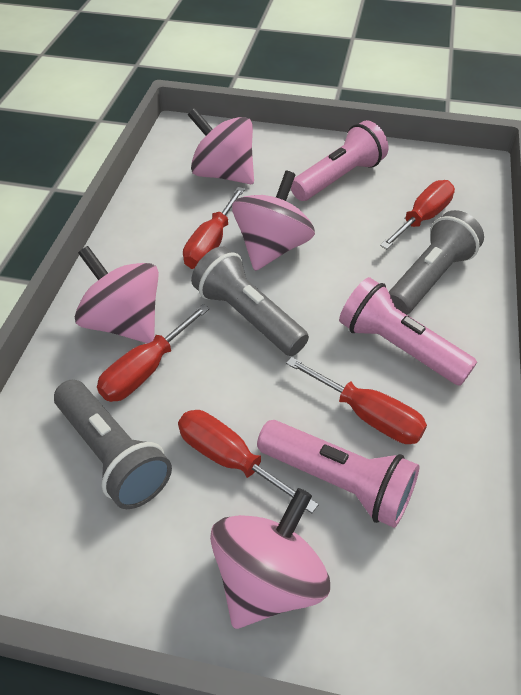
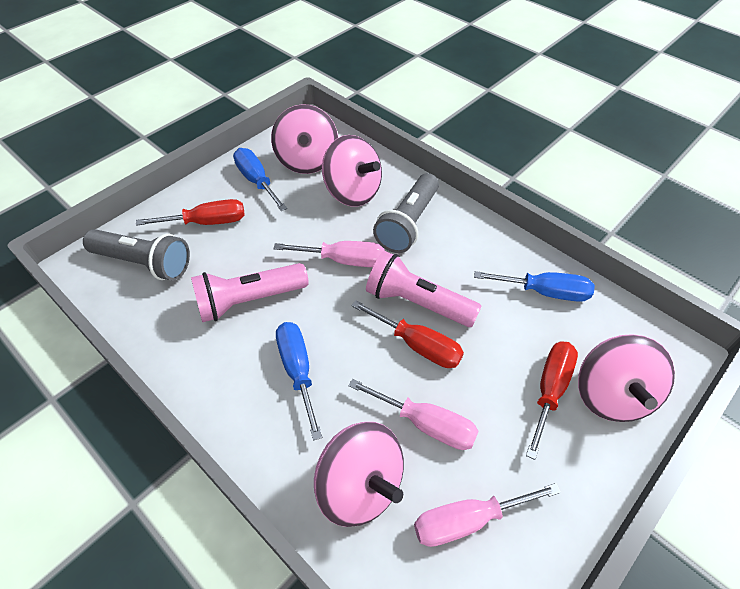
blue screwdriver: 0 -> 3
grey flashlight: 3 -> 2
pink flashlight: 3 -> 2
pink screwdriver: 0 -> 3
red screwdriver: 5 -> 3

